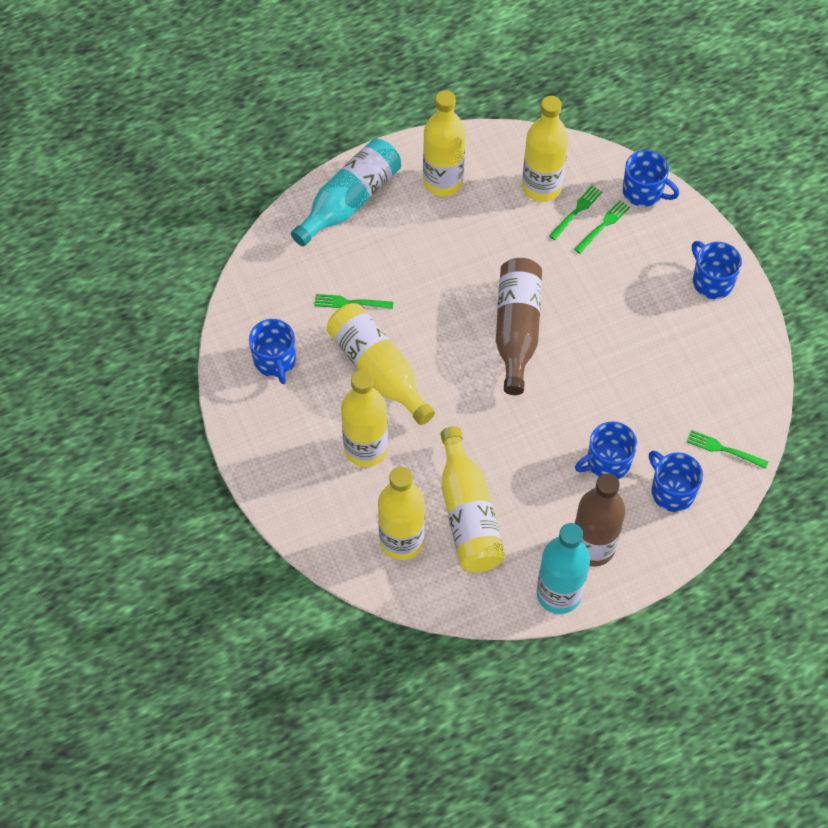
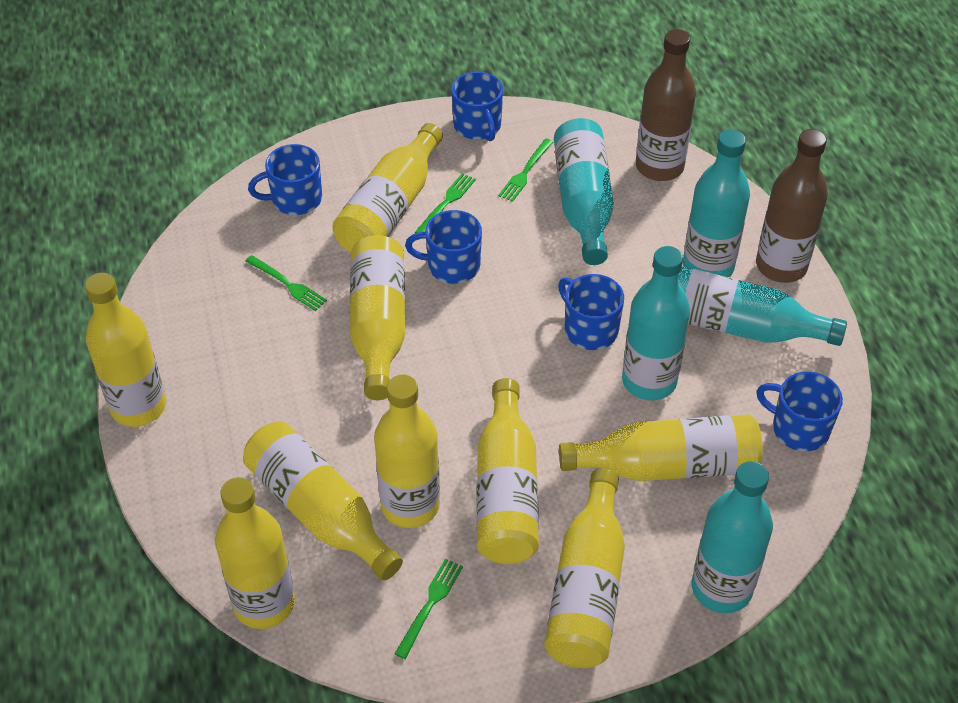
turquoise bottle: 2 -> 5
yellow bottle: 6 -> 9

